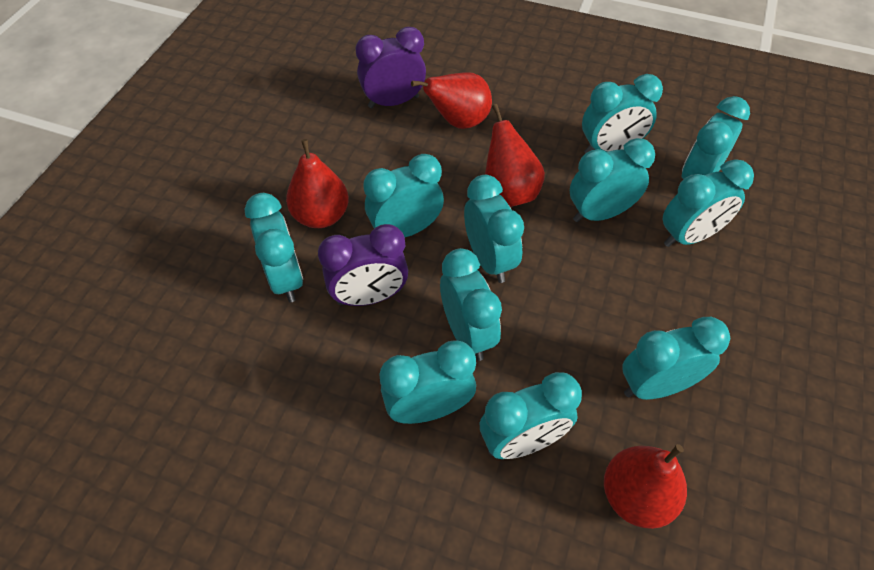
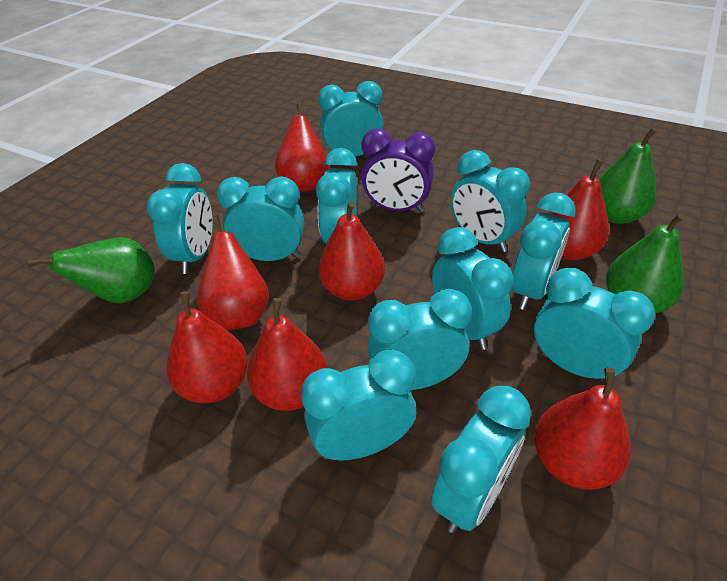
green pear: 0 -> 3
purple clock: 2 -> 1
red pear: 4 -> 7

